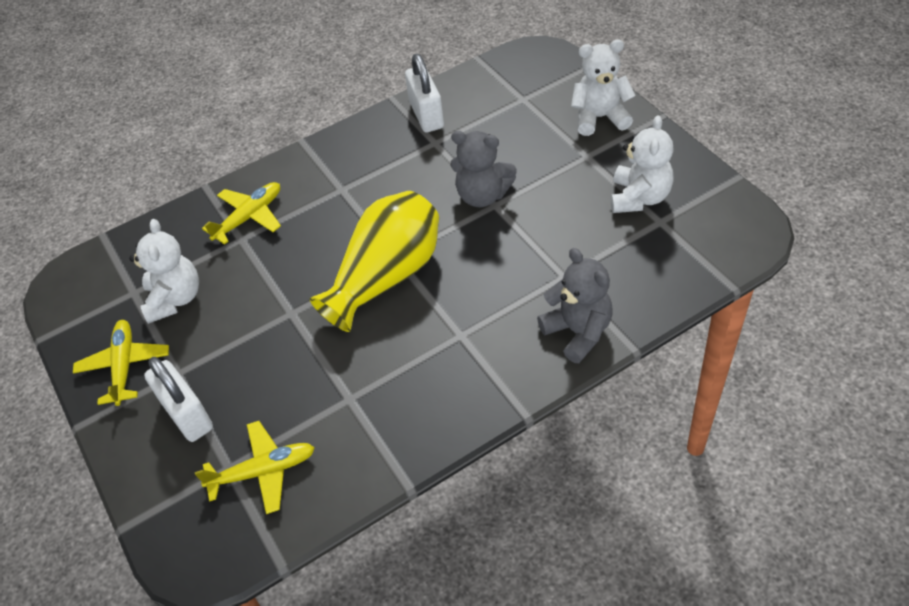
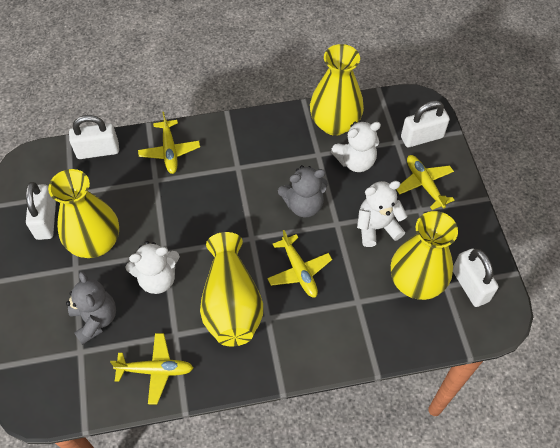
white padlock: 2 -> 4
yellow plane: 3 -> 4
yellow vase: 1 -> 4

